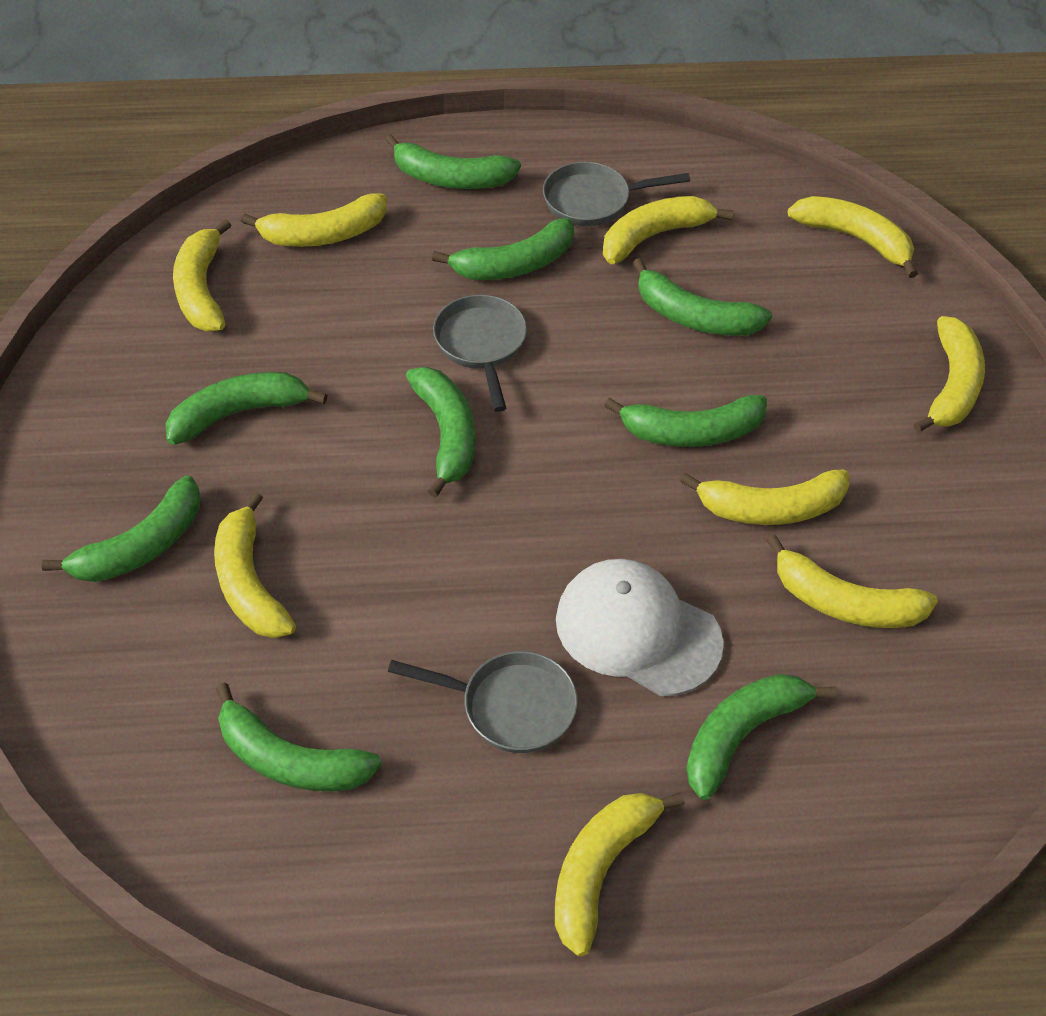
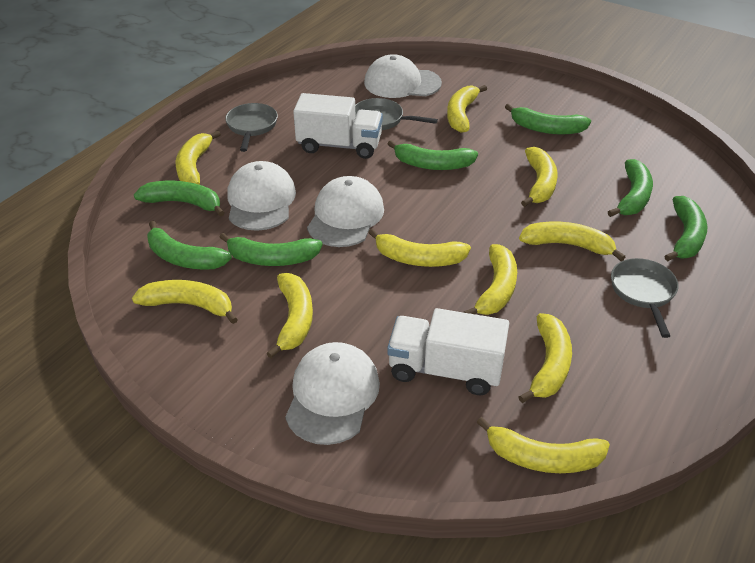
green banana: 9 -> 7
white cap: 1 -> 4
white truck: 0 -> 2
yellow banana: 9 -> 10

